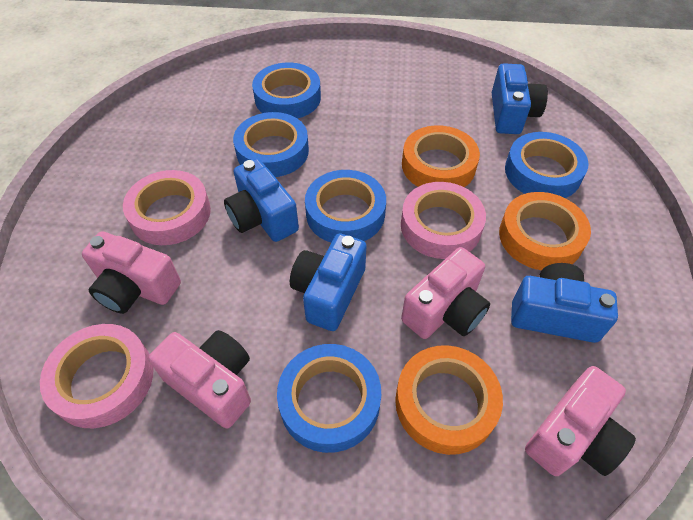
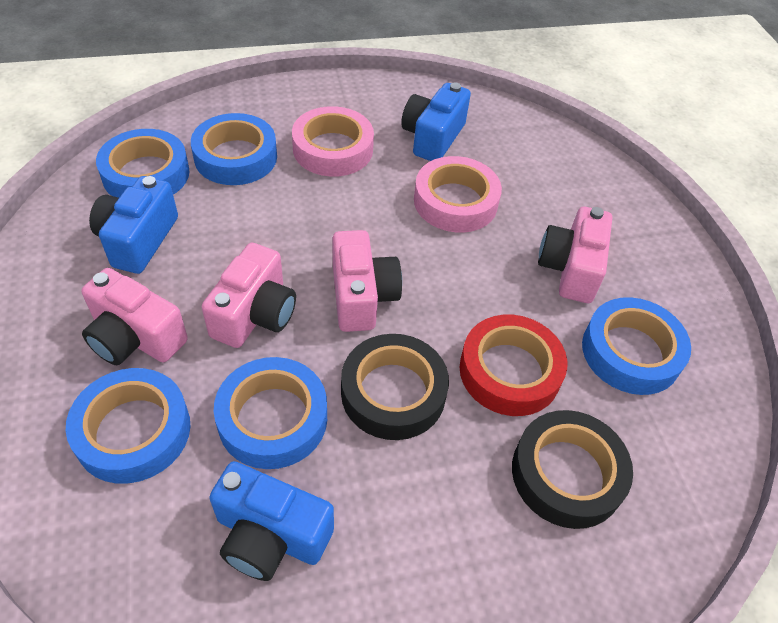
black tape: 0 -> 2
blue camera: 4 -> 3
orange tape: 3 -> 0
pink tape: 3 -> 2
red tape: 0 -> 1

